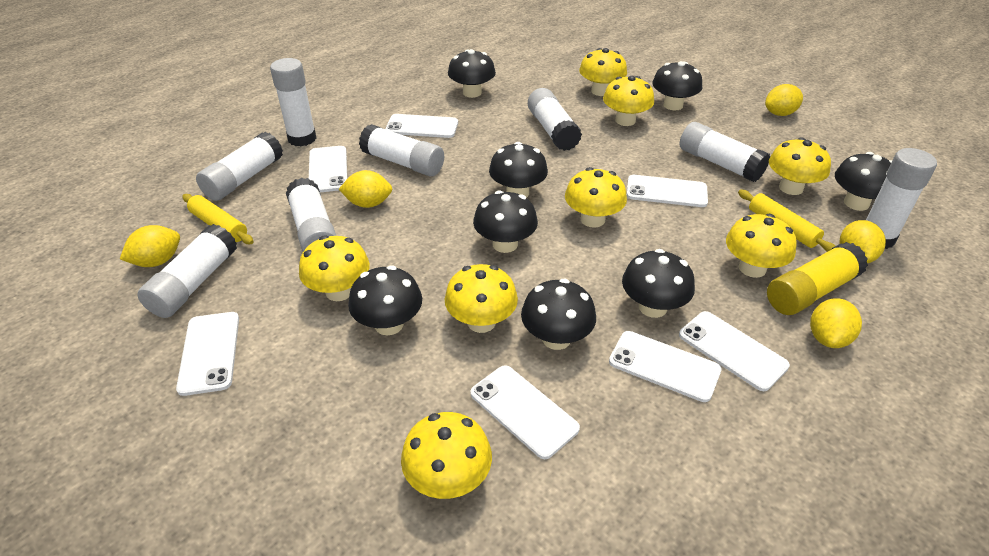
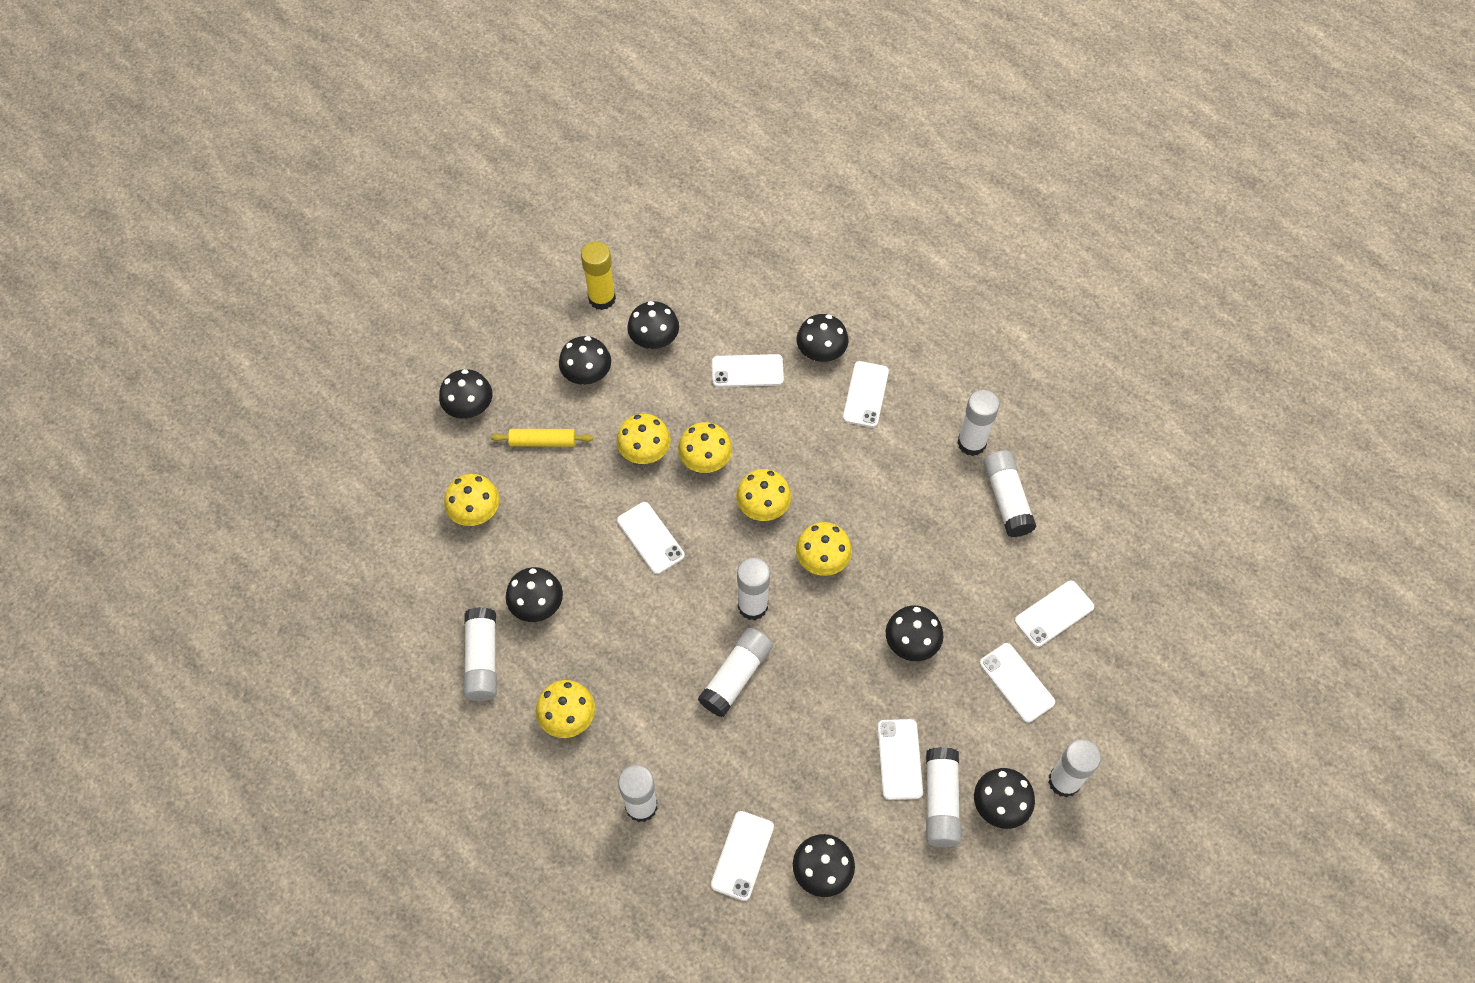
yellow lemon: 5 -> 0
yellow mushroom: 8 -> 6
yellow rolling pin: 2 -> 1

